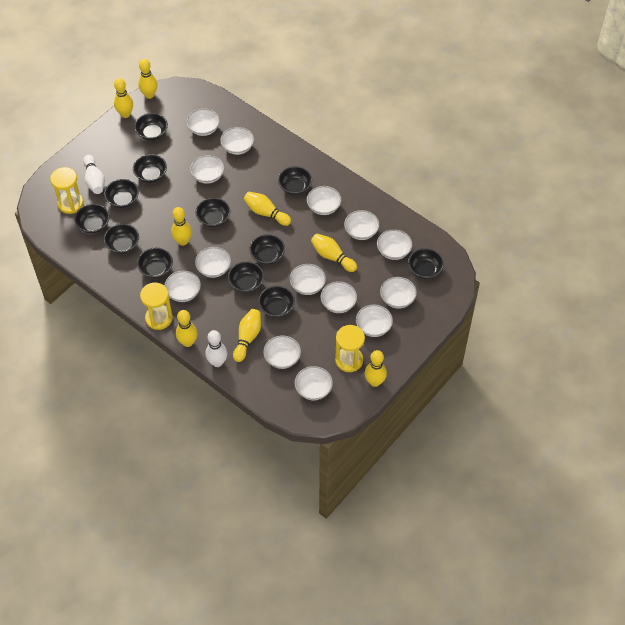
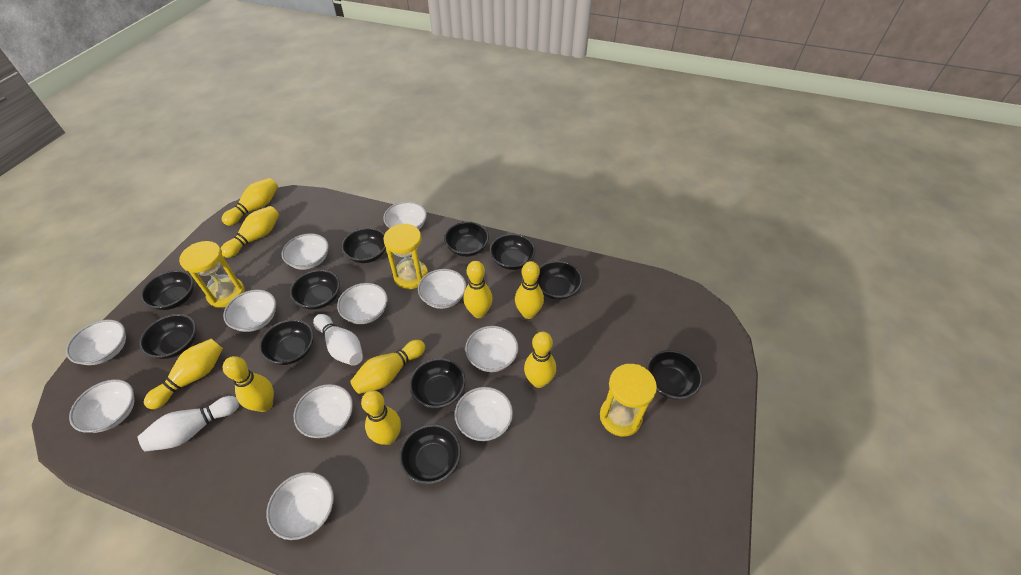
black bowl: 12 -> 11
white bowl: 14 -> 11
yellow bowling pin: 8 -> 9

